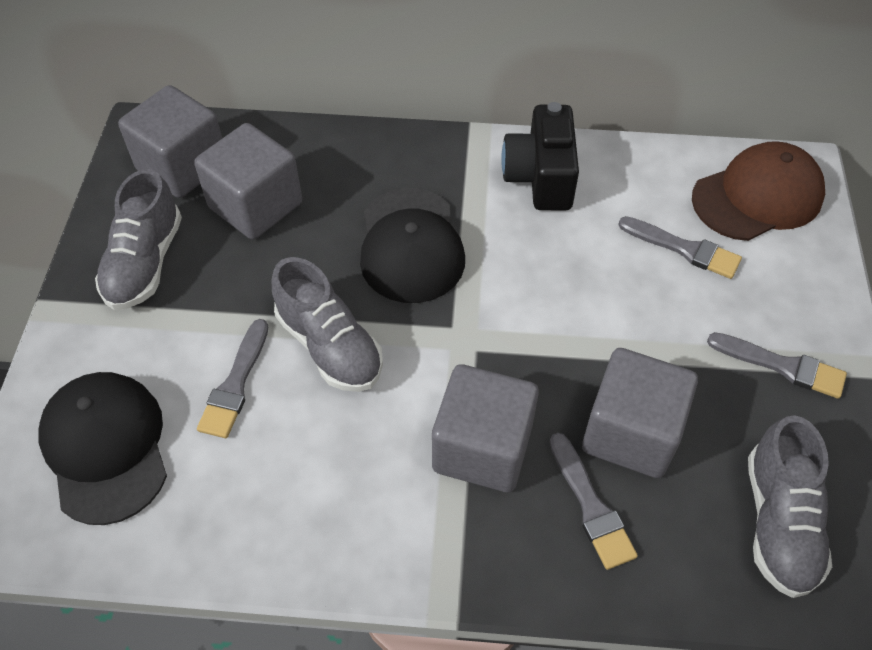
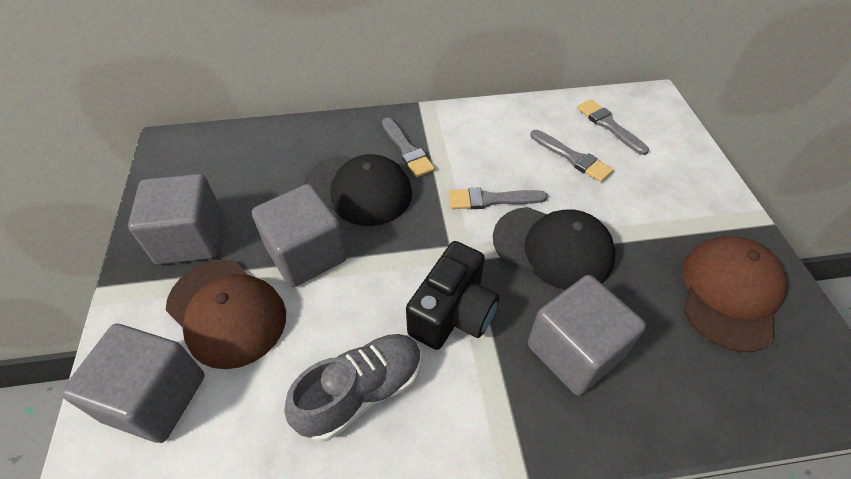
brown cap: 1 -> 2
grey shoe: 3 -> 1

